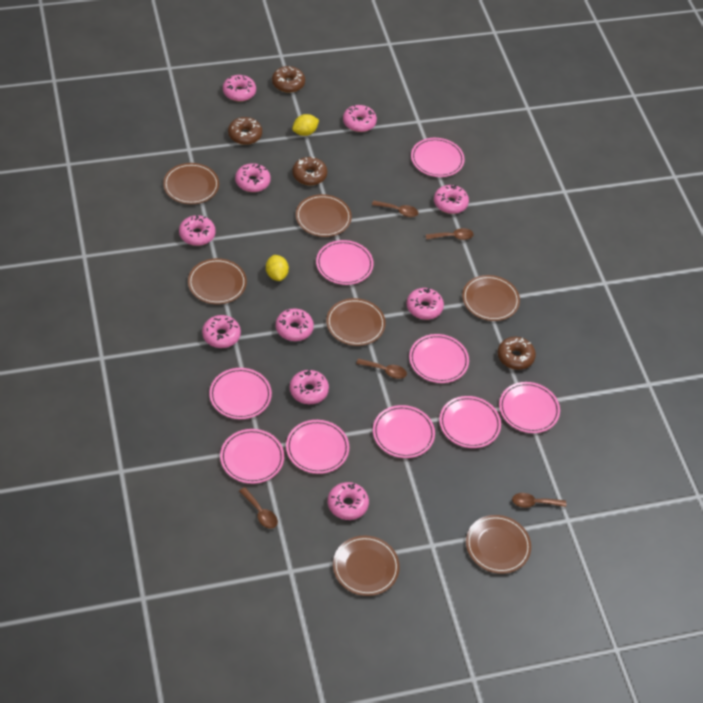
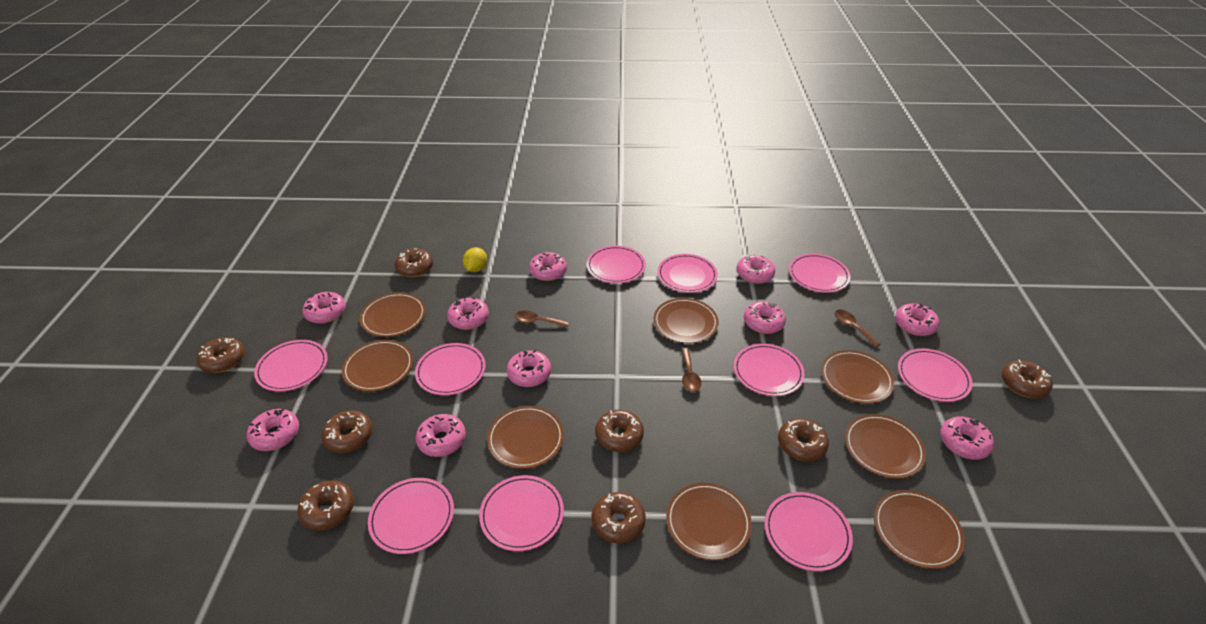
brown donut: 4 -> 8
brown plate: 7 -> 8
brown spoon: 5 -> 3
pink plate: 9 -> 10
yellow lemon: 2 -> 1

